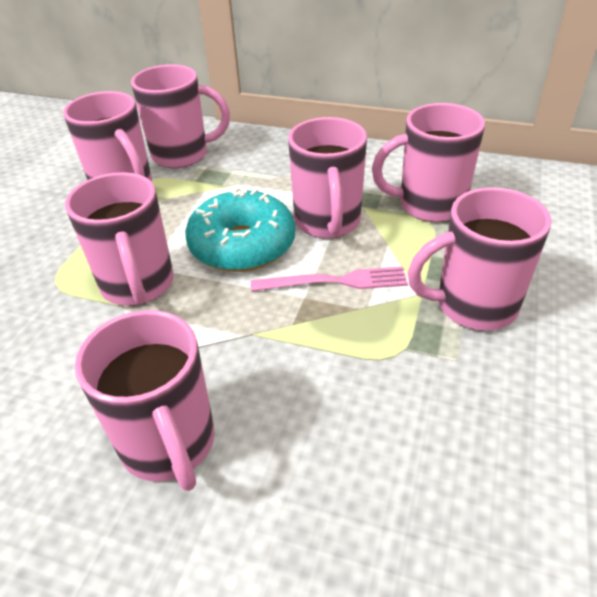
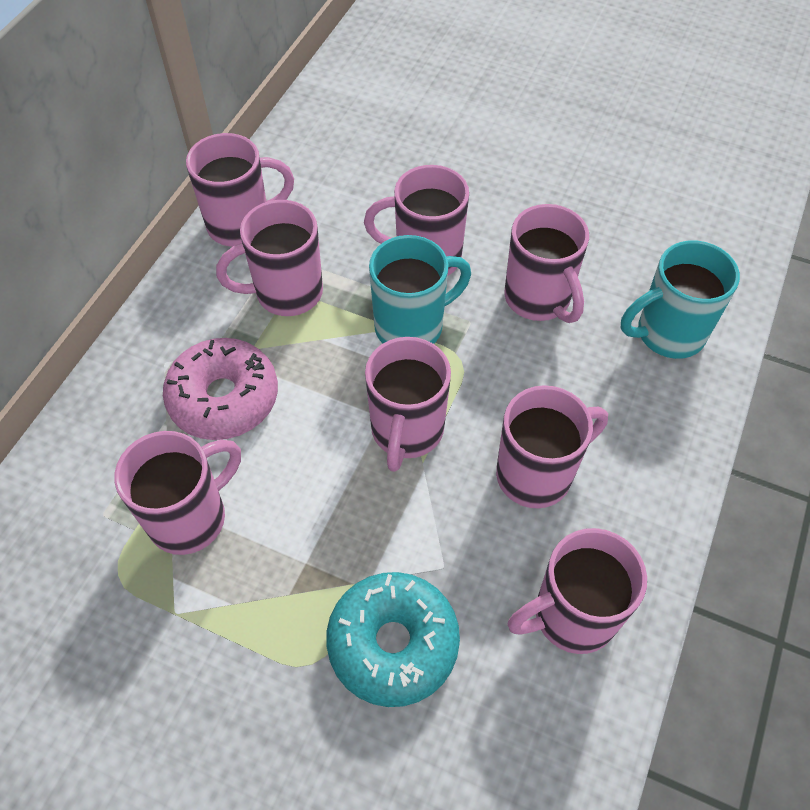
pink donut: 0 -> 1
pink fork: 1 -> 0
pink mug: 7 -> 8
turquoise mug: 0 -> 2

